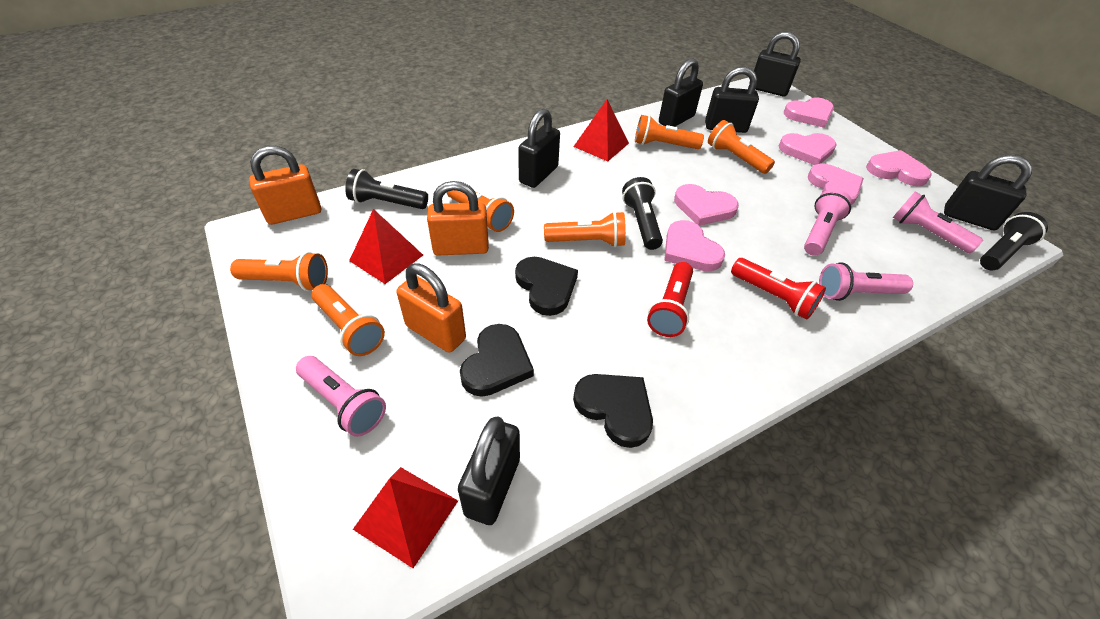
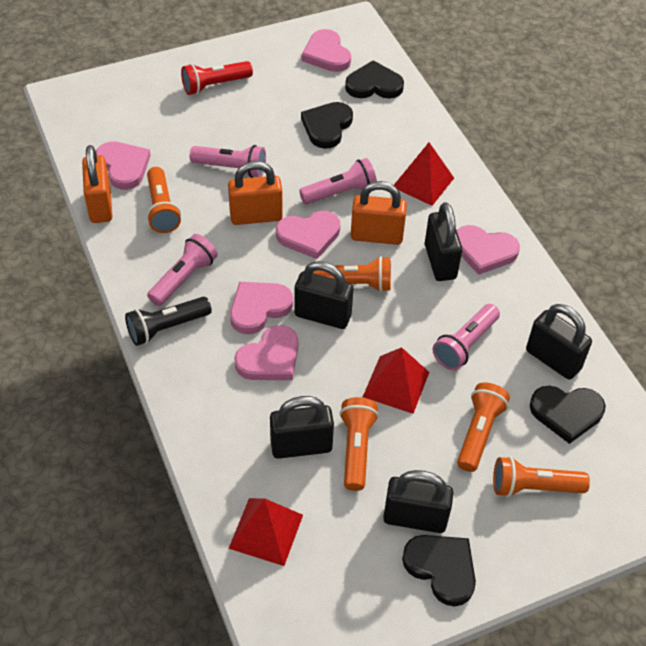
black flashlight: 3 -> 1
black heart: 3 -> 4
black padlock: 6 -> 5
orange flashlight: 6 -> 5
red flashlight: 2 -> 1

